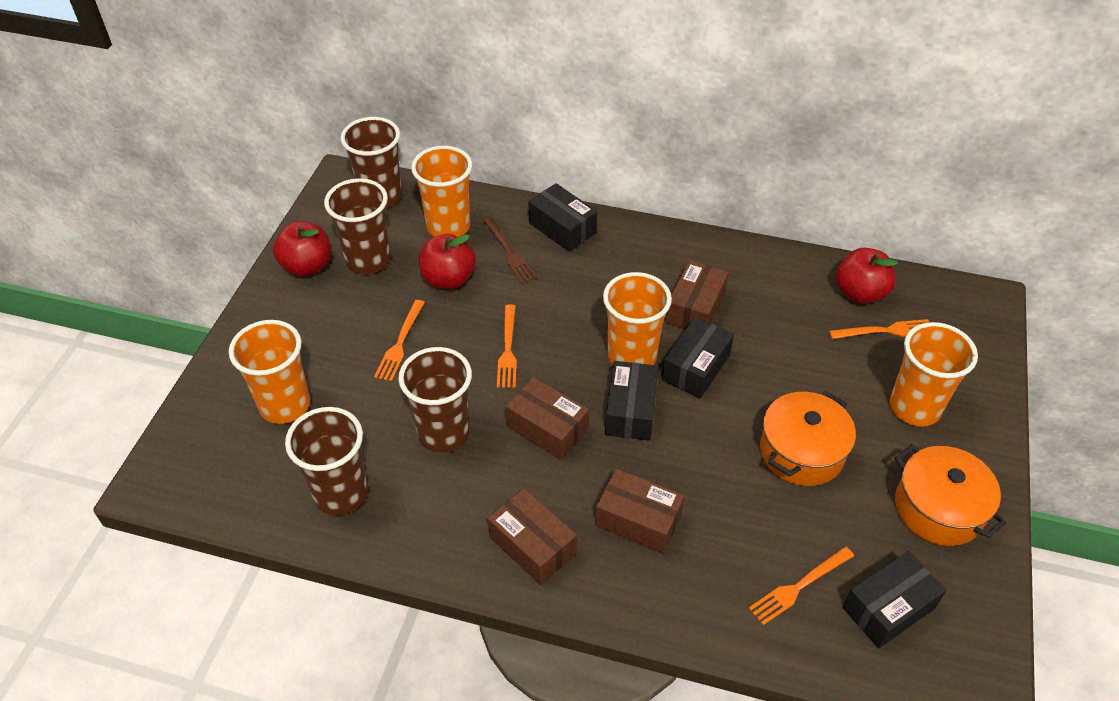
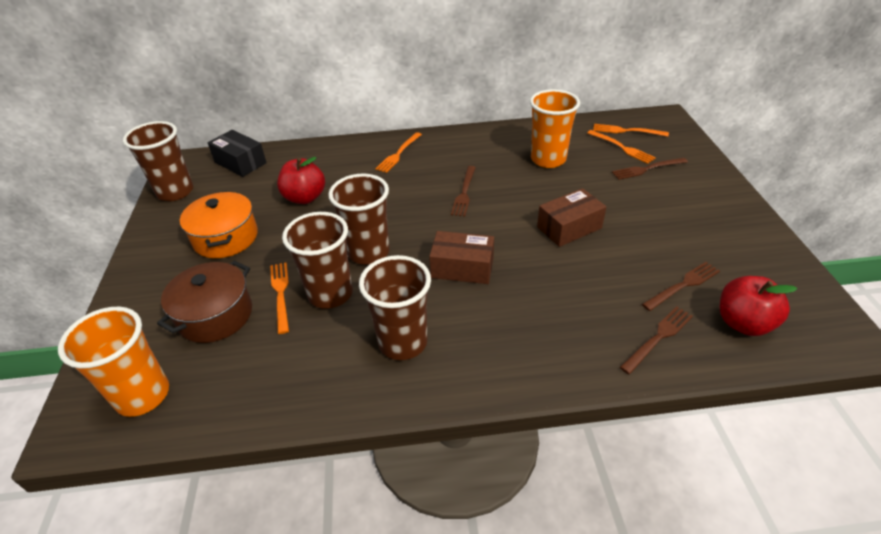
black box: 4 -> 1
brown box: 4 -> 2
brown fork: 1 -> 4
brown pot: 0 -> 1
orange cup: 4 -> 2
orange pot: 2 -> 1
red apple: 3 -> 2

